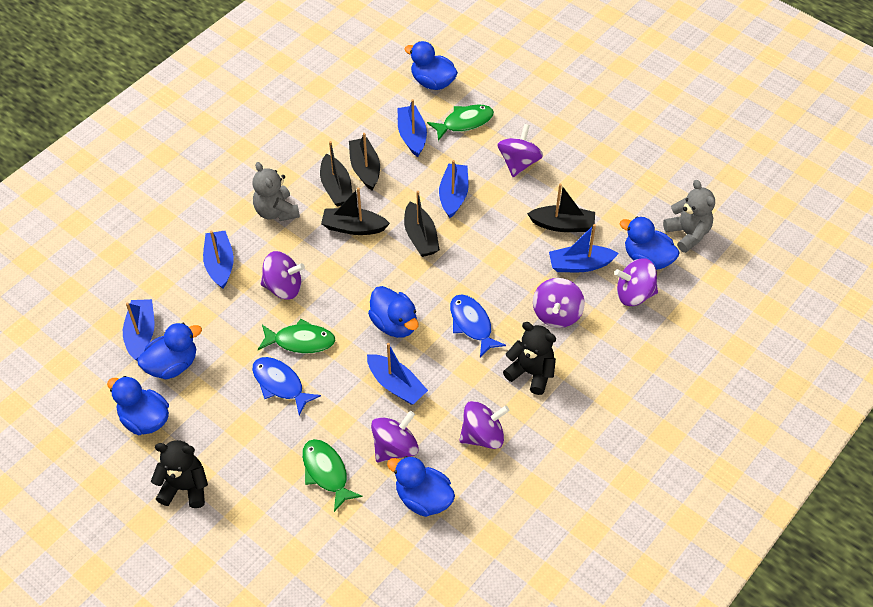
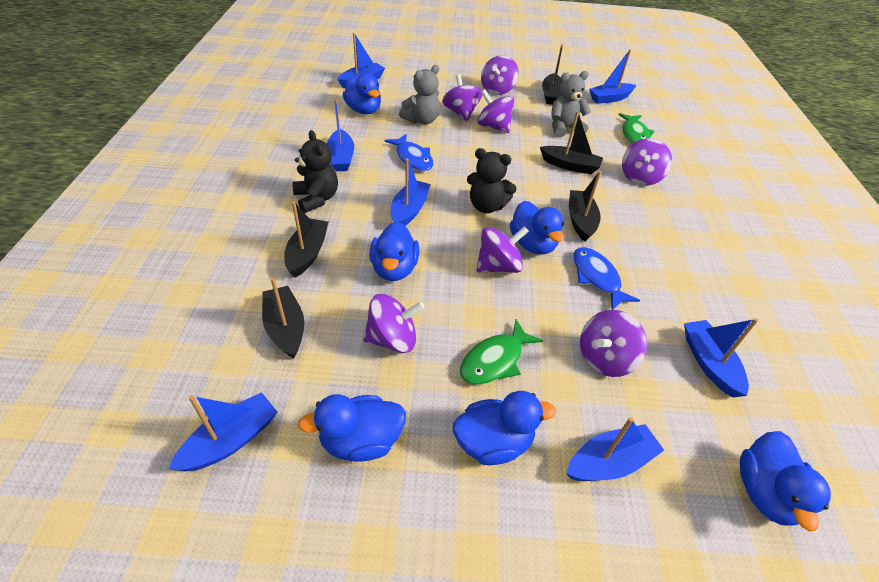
blue boat: 6 -> 7
green fish: 3 -> 2
purple spinning top: 6 -> 7

